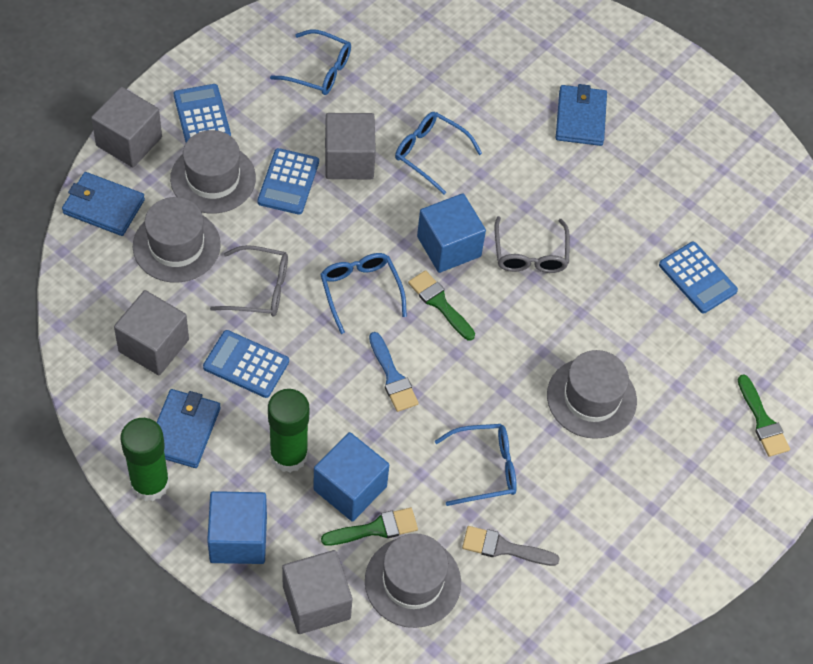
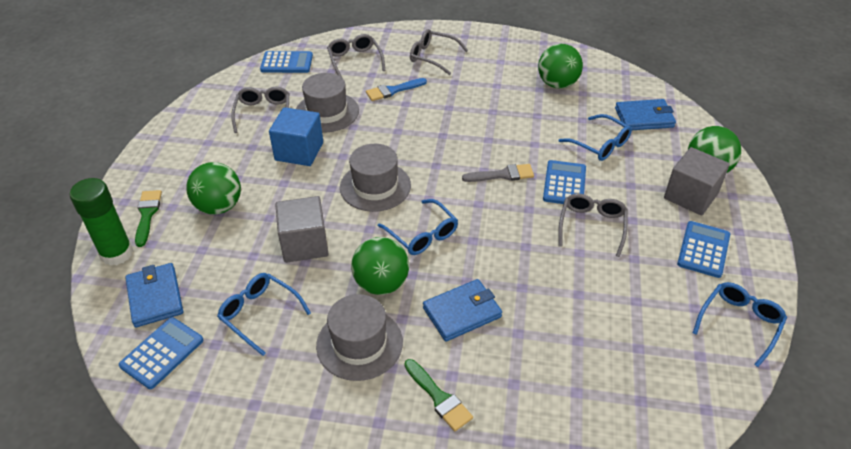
blue cube: 3 -> 1
green ball: 0 -> 4
green brush: 3 -> 2
green glue stick: 2 -> 1
grey cube: 4 -> 2
grey glasses: 2 -> 4
grey hat: 4 -> 3

